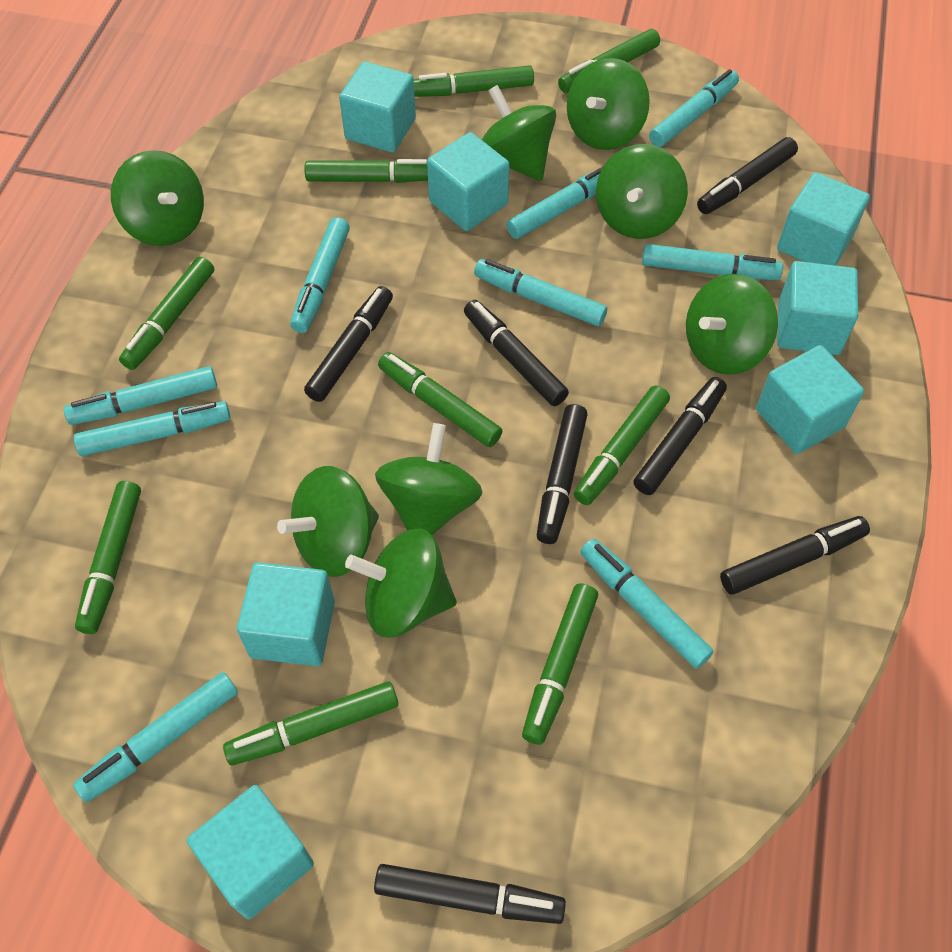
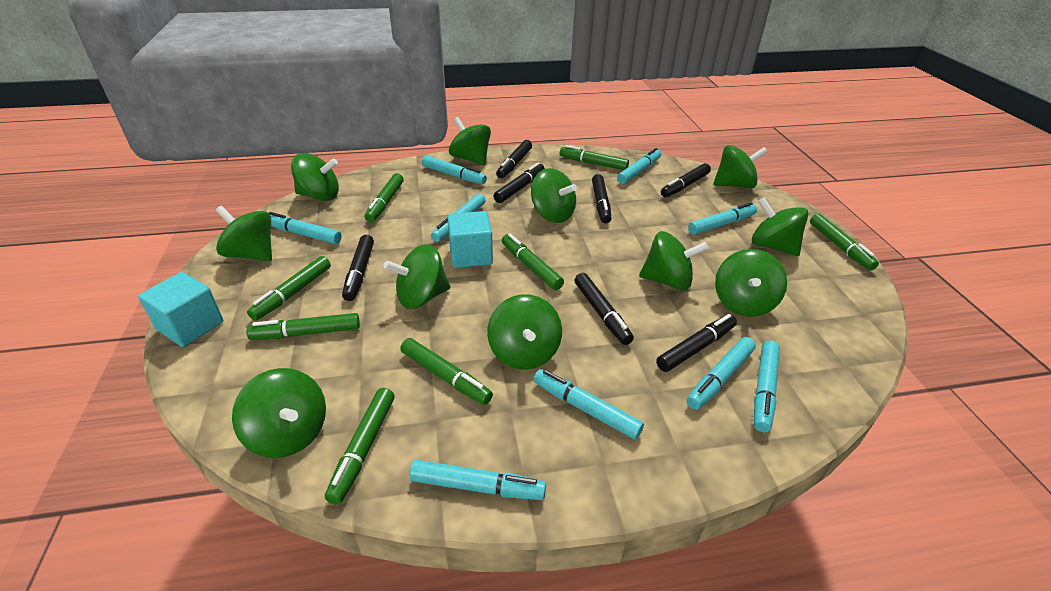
green marker: 9 -> 8
green spinning top: 8 -> 11
turquoise cube: 7 -> 2

